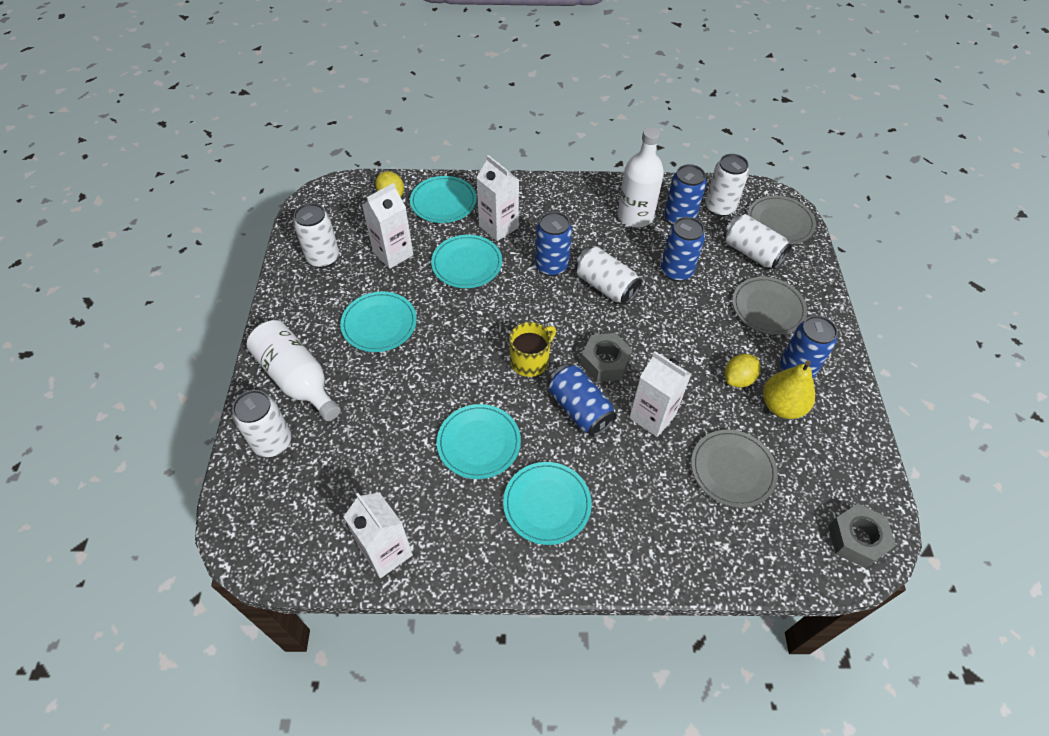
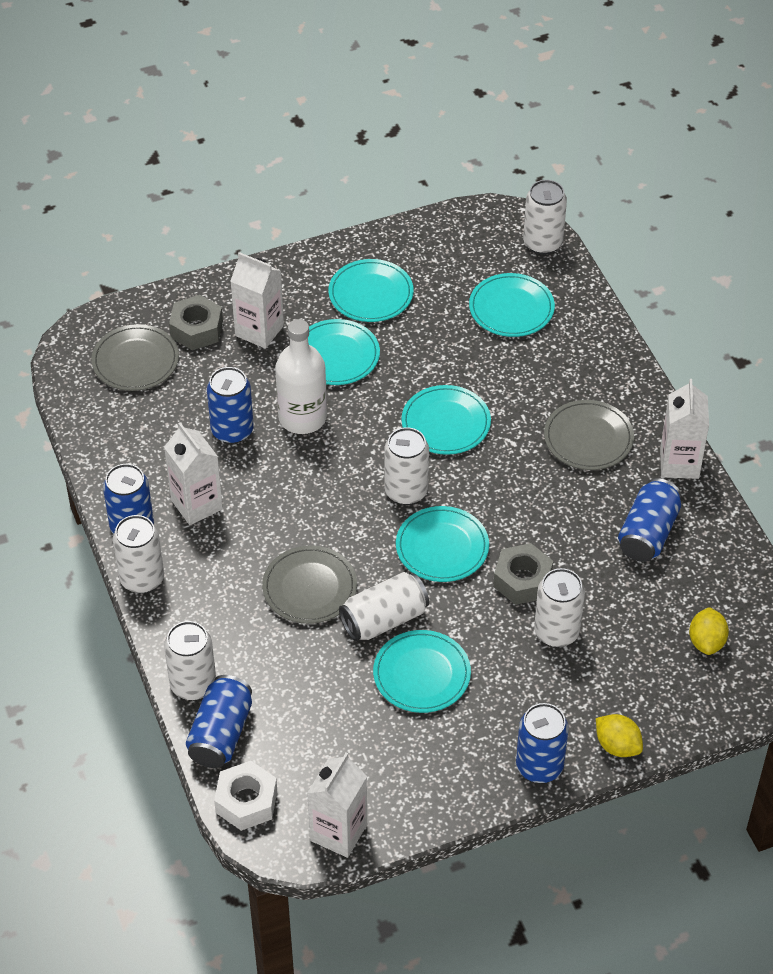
turquoise plate: 5 -> 6
white bottle: 2 -> 1
white can: 5 -> 6
white nut: 0 -> 1
yellow mug: 1 -> 0
yellow pear: 1 -> 0

